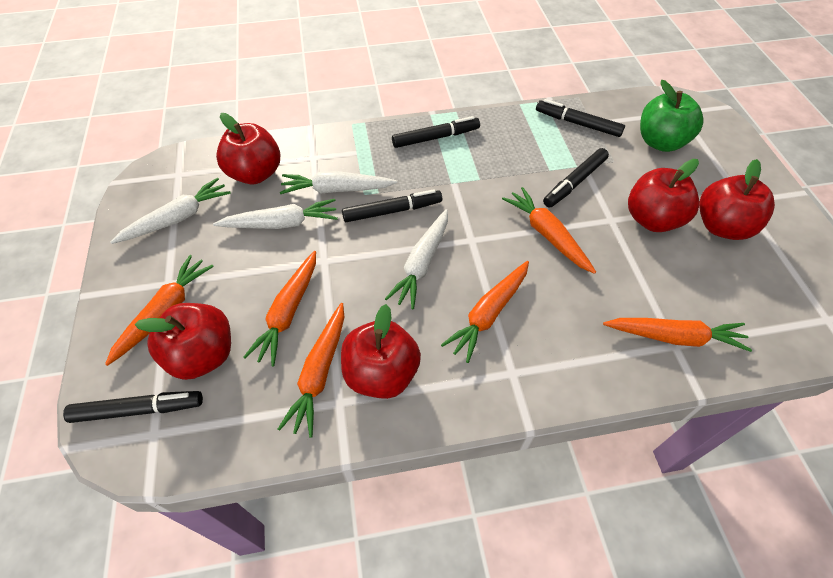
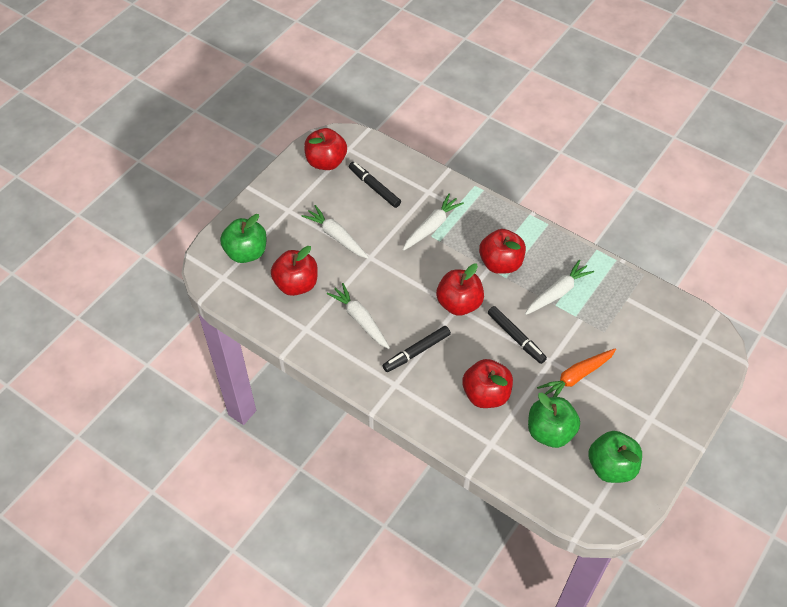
black marker: 5 -> 3
green apple: 1 -> 3
orange carrot: 6 -> 1

